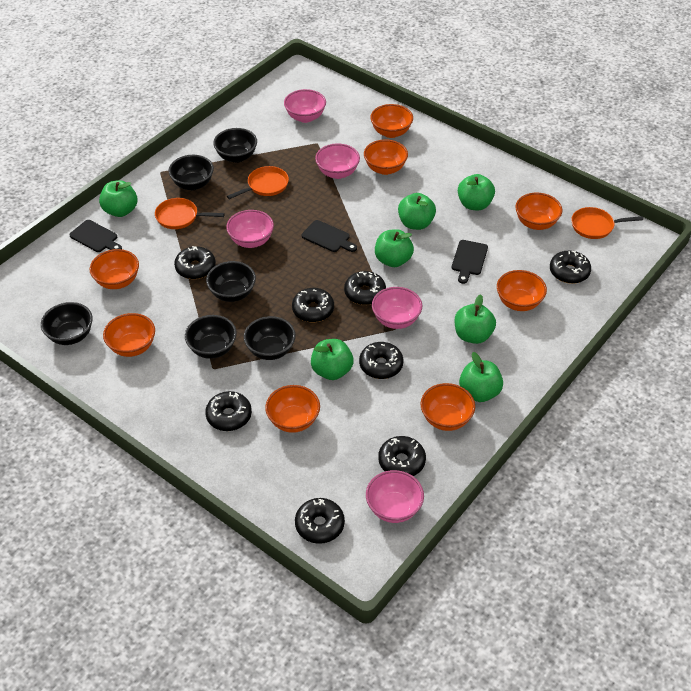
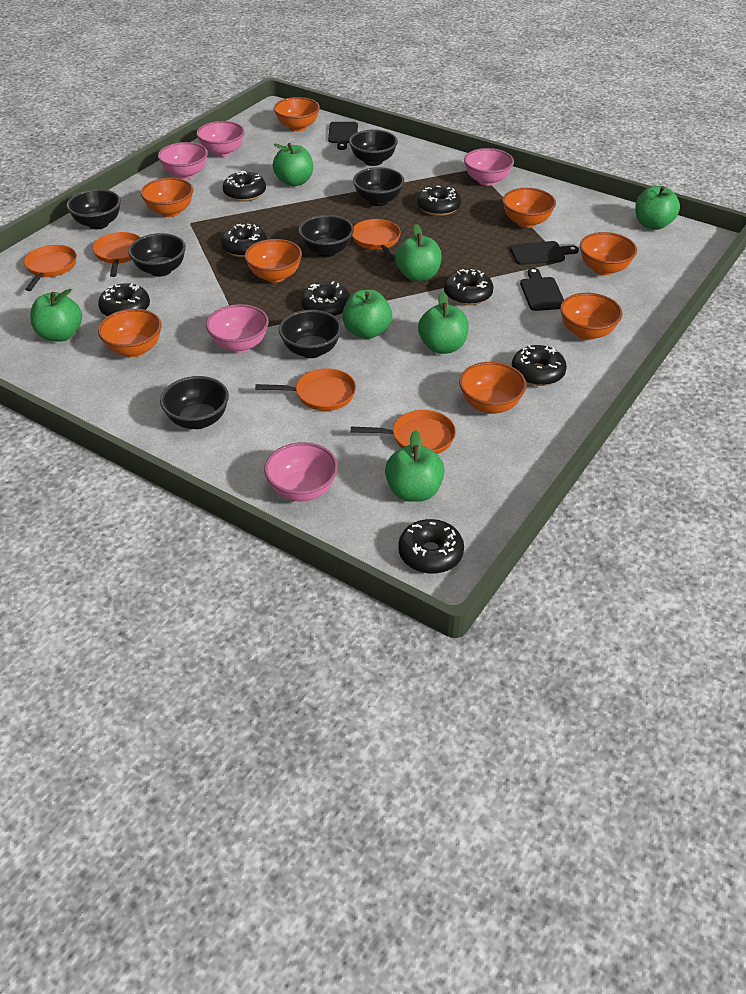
black bowl: 6 -> 7
orange pan: 3 -> 5

